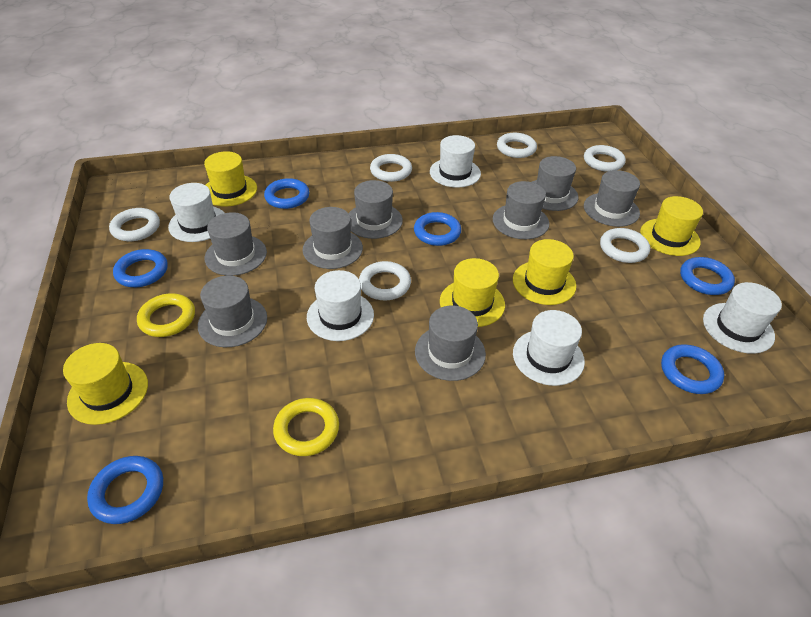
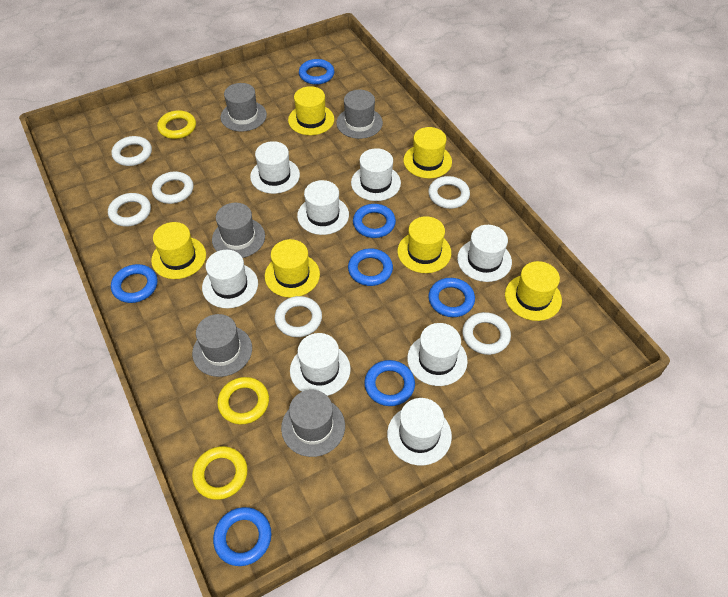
blue ring: 6 -> 7
grey hat: 8 -> 5
white hat: 5 -> 8
yellow hat: 5 -> 6
yellow ring: 2 -> 3

